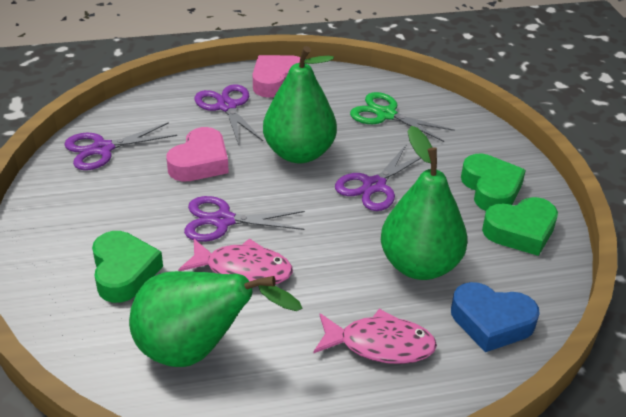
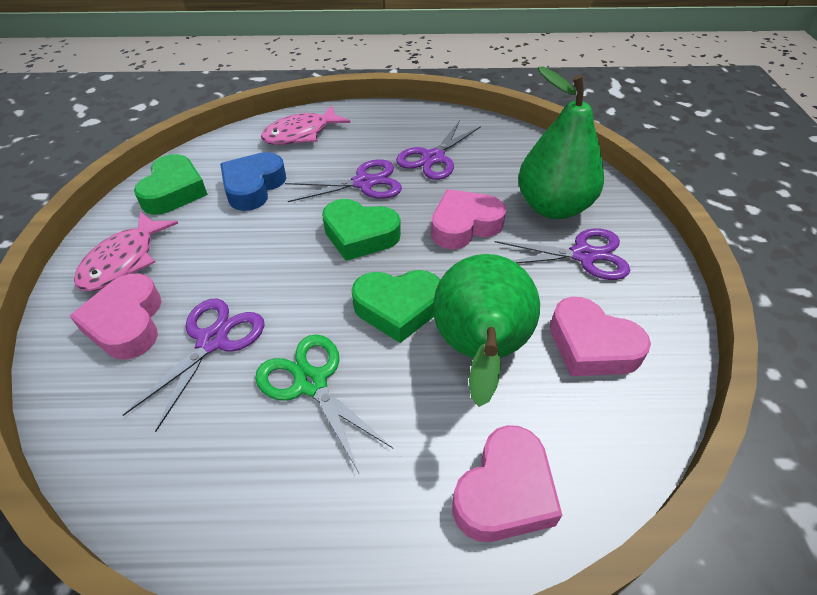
green pear: 3 -> 2
pink heart: 2 -> 4

